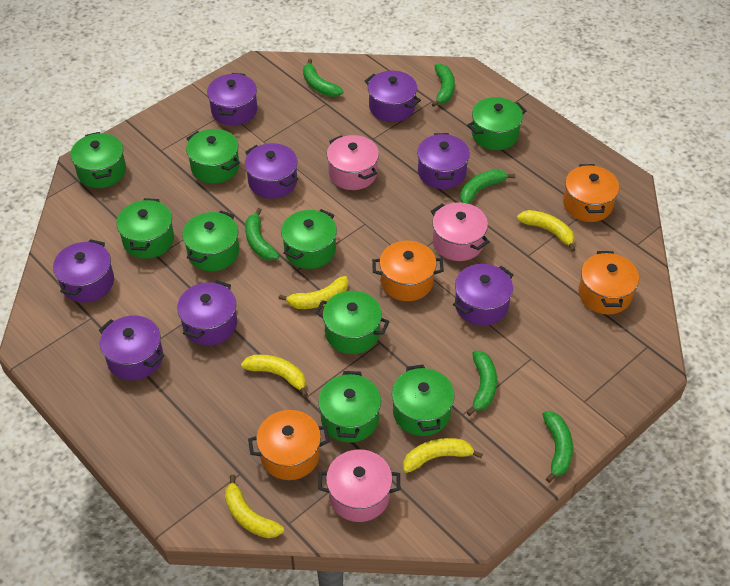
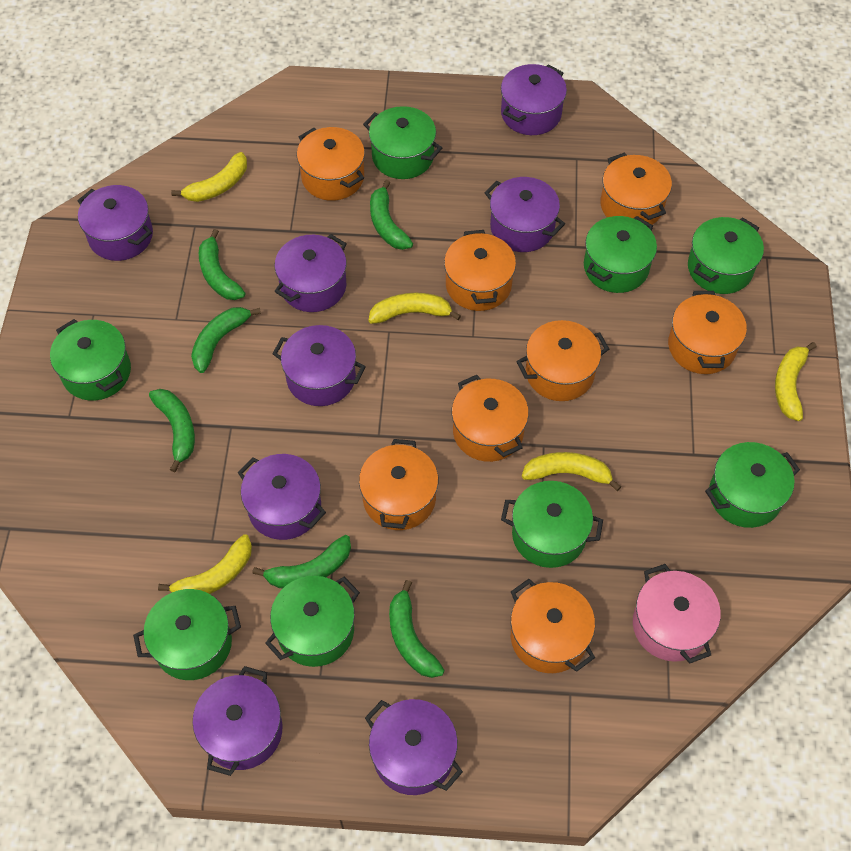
green pot: 9 -> 8
orange pot: 4 -> 8
pink pot: 3 -> 1

